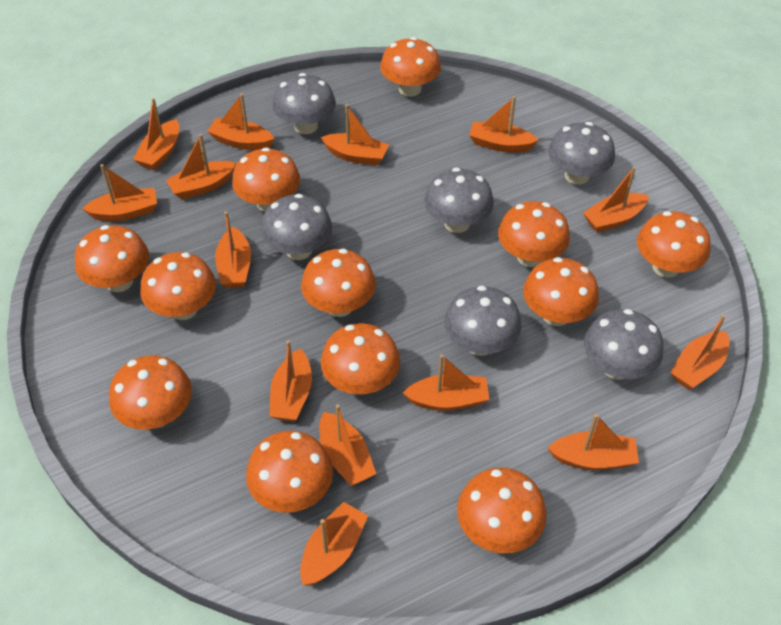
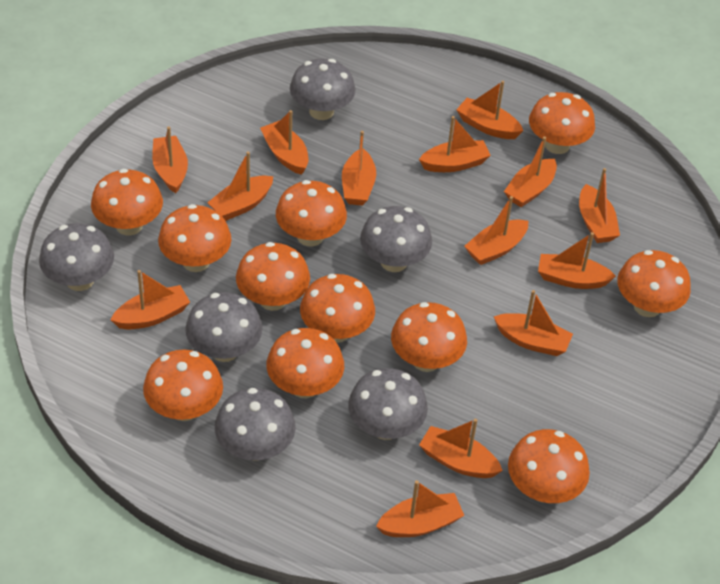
orange mushroom: 12 -> 11

